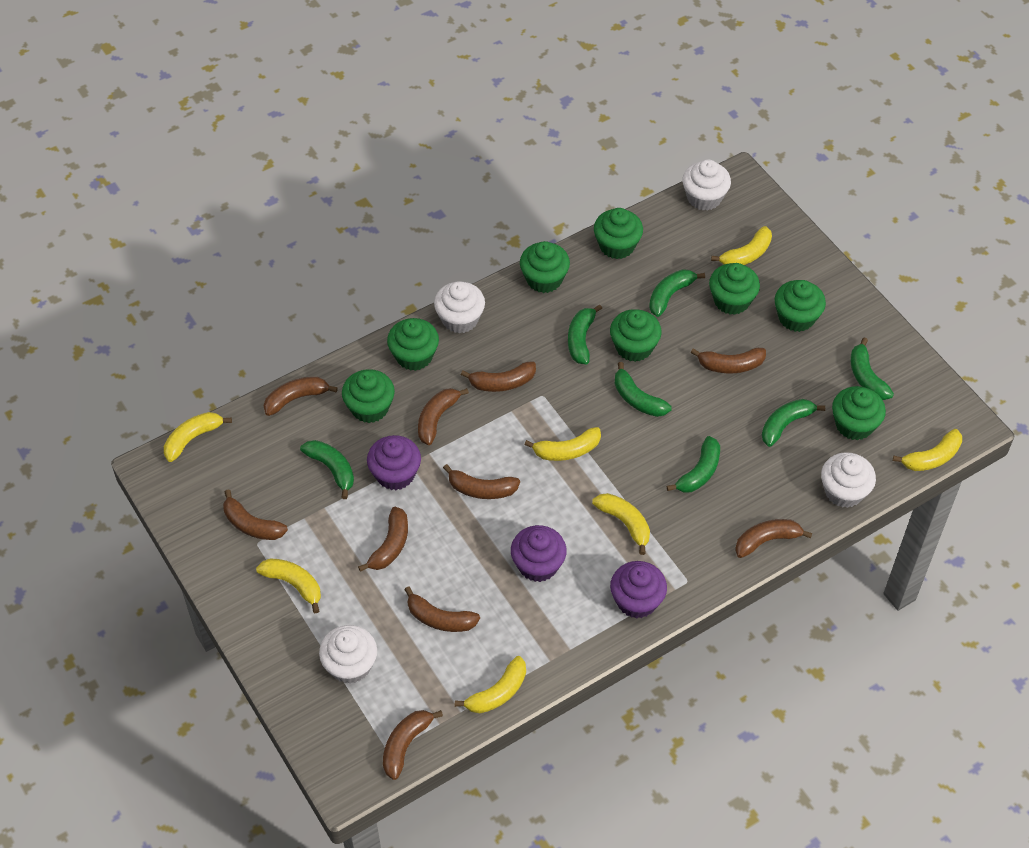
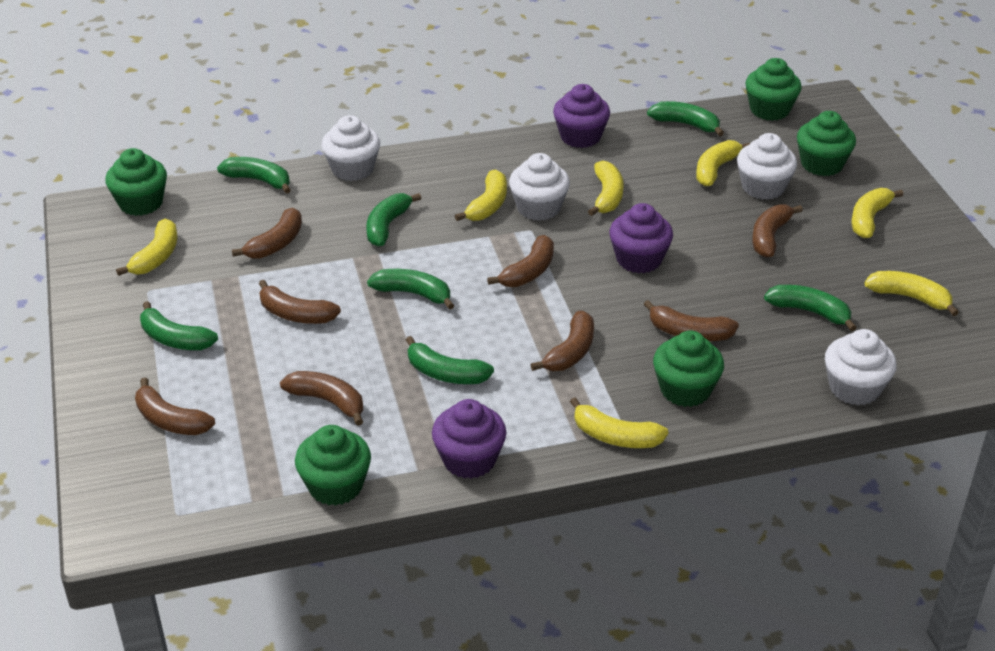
brown banana: 10 -> 8
green cupcake: 8 -> 5

